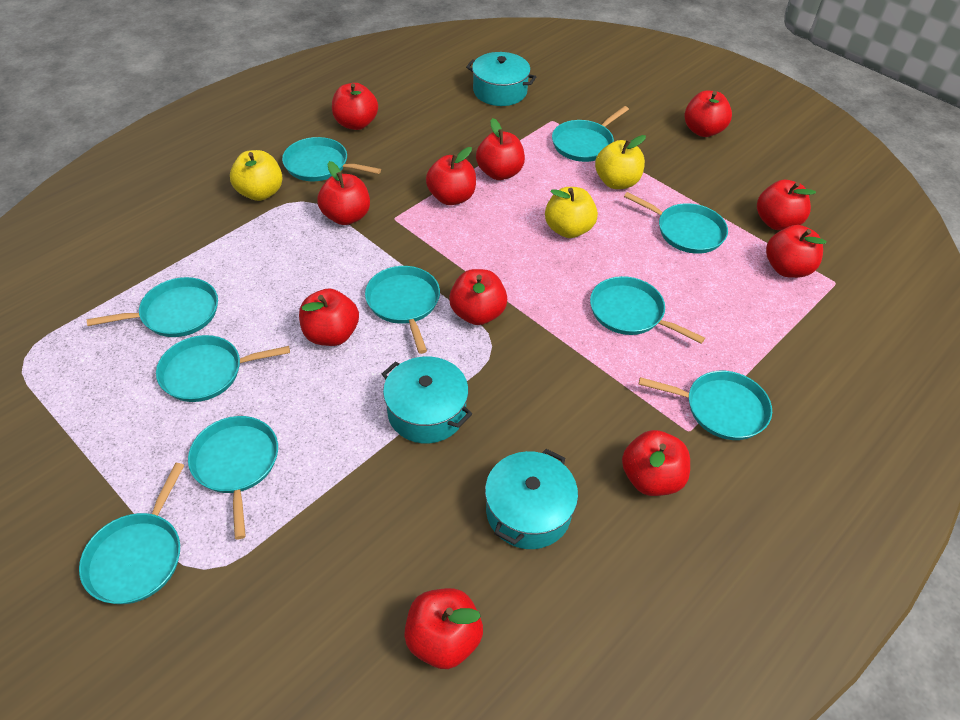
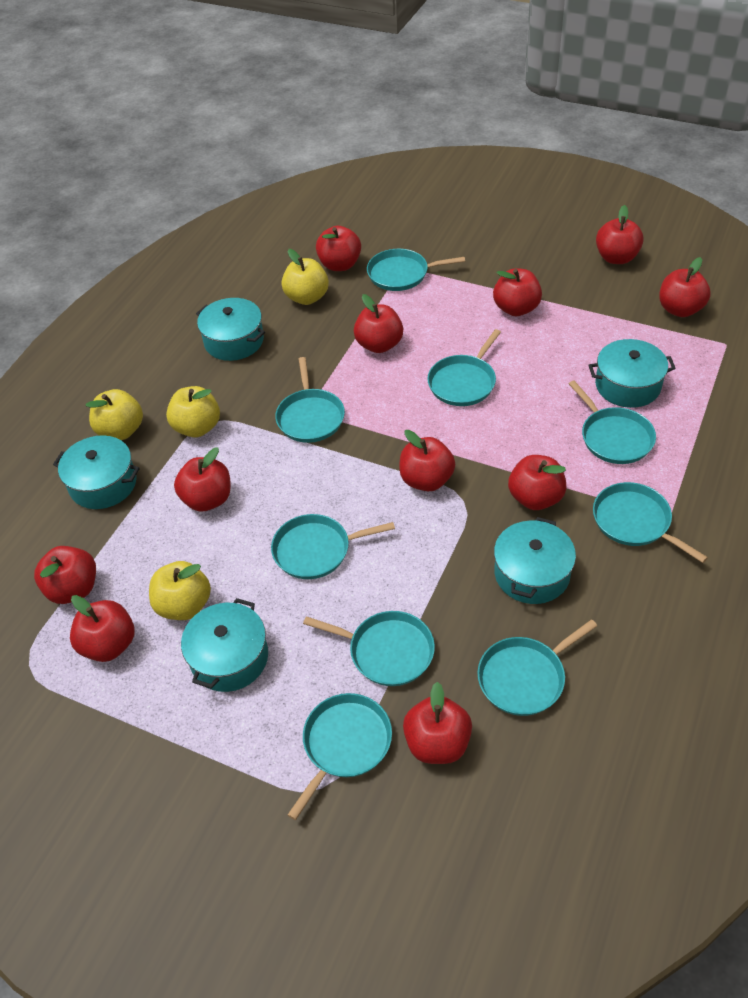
turquoise pan: 10 -> 9
turquoise pot: 3 -> 5
yellow apple: 3 -> 4

